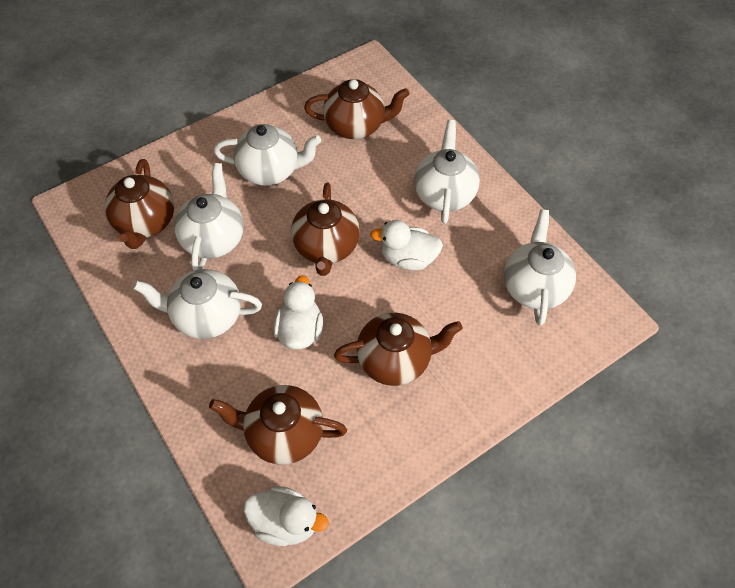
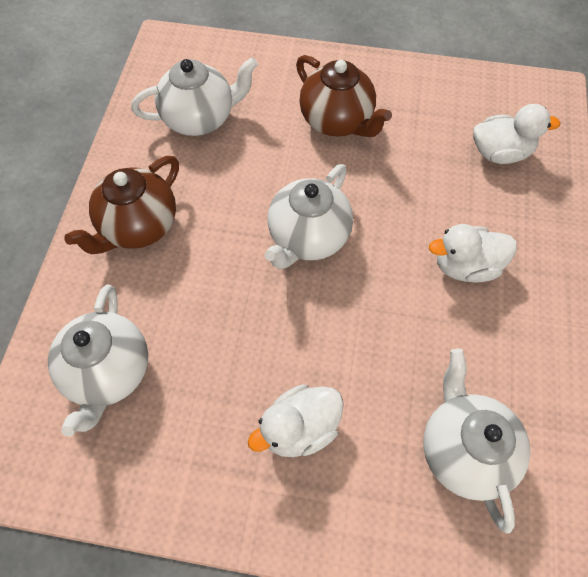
brown teapot: 5 -> 2
white teapot: 5 -> 4

